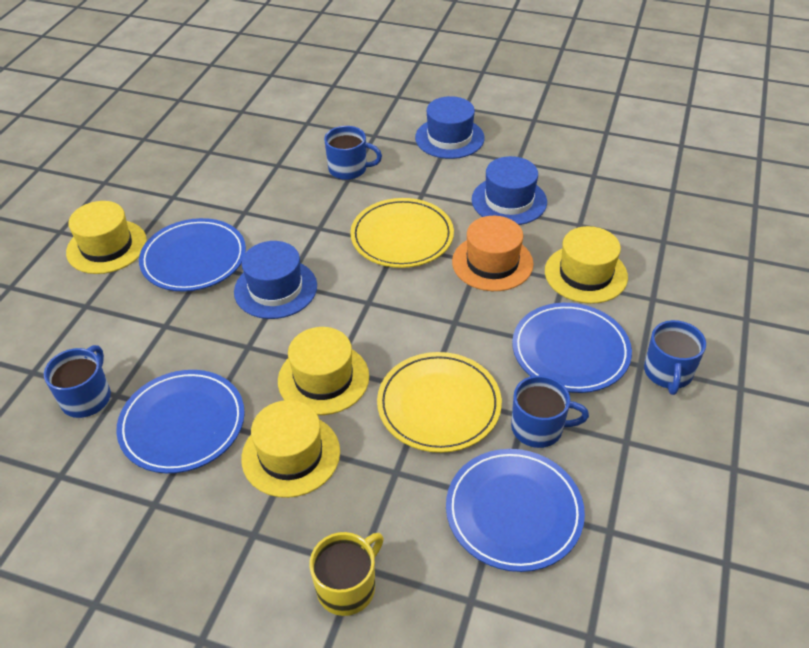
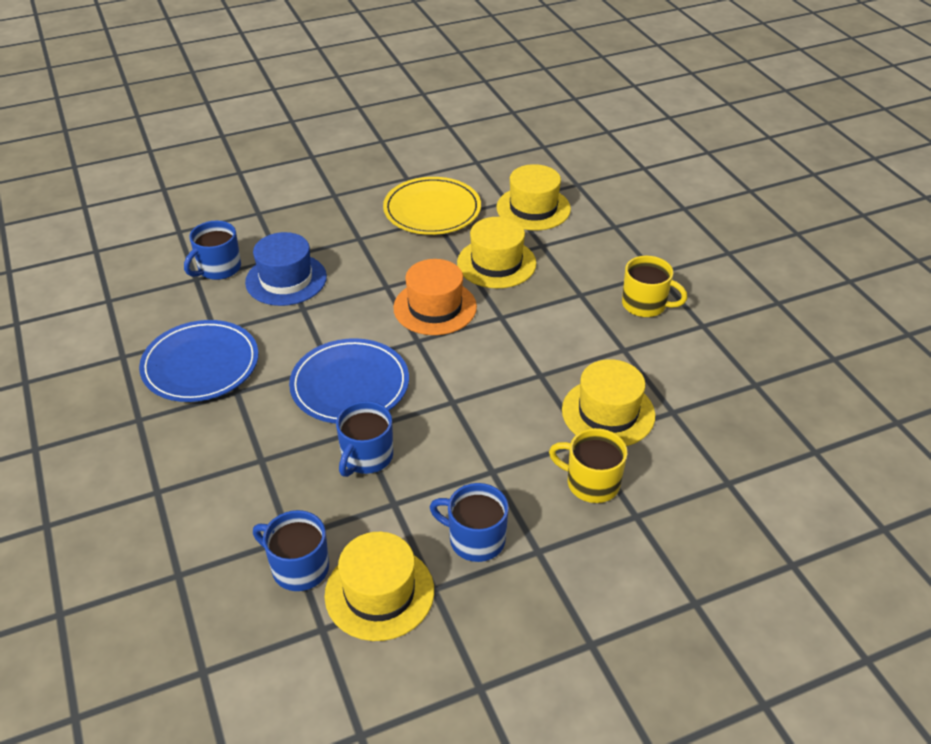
blue hat: 3 -> 1
blue plate: 4 -> 2
yellow mug: 1 -> 2
yellow plate: 2 -> 1

